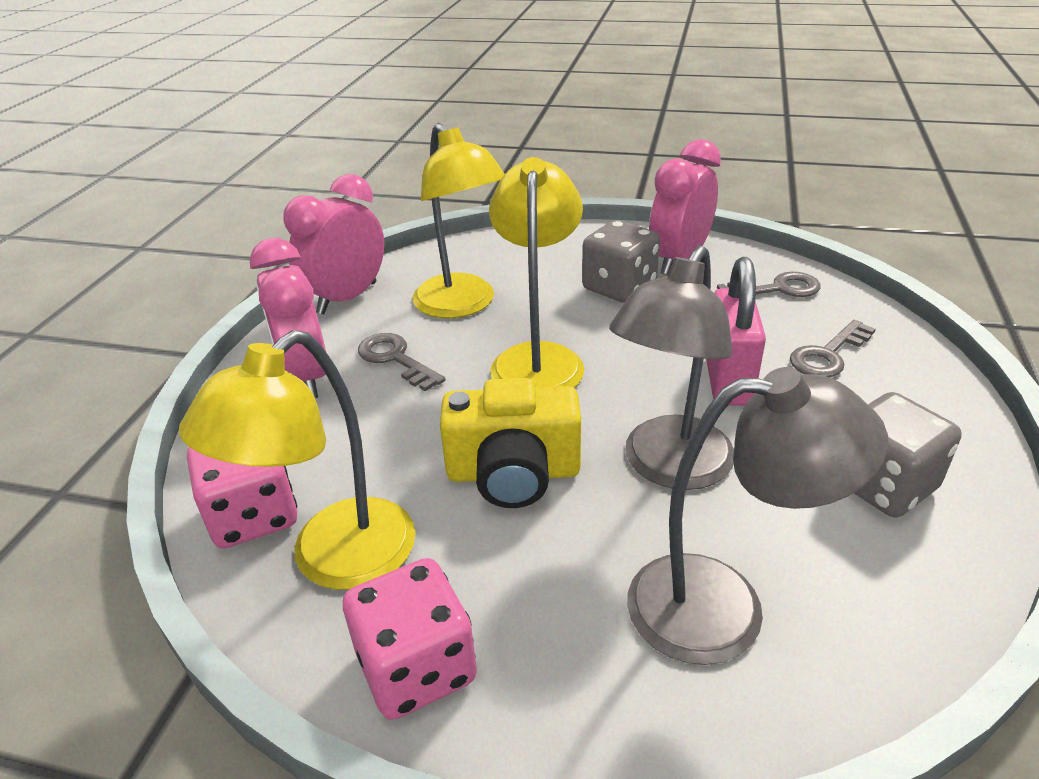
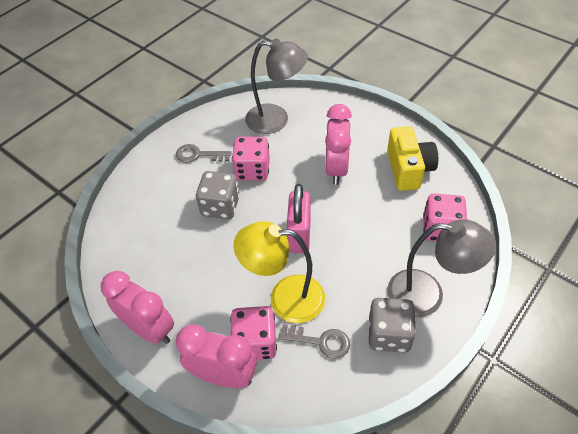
grey key: 3 -> 2
pink dice: 2 -> 3
yellow lamp: 3 -> 1

